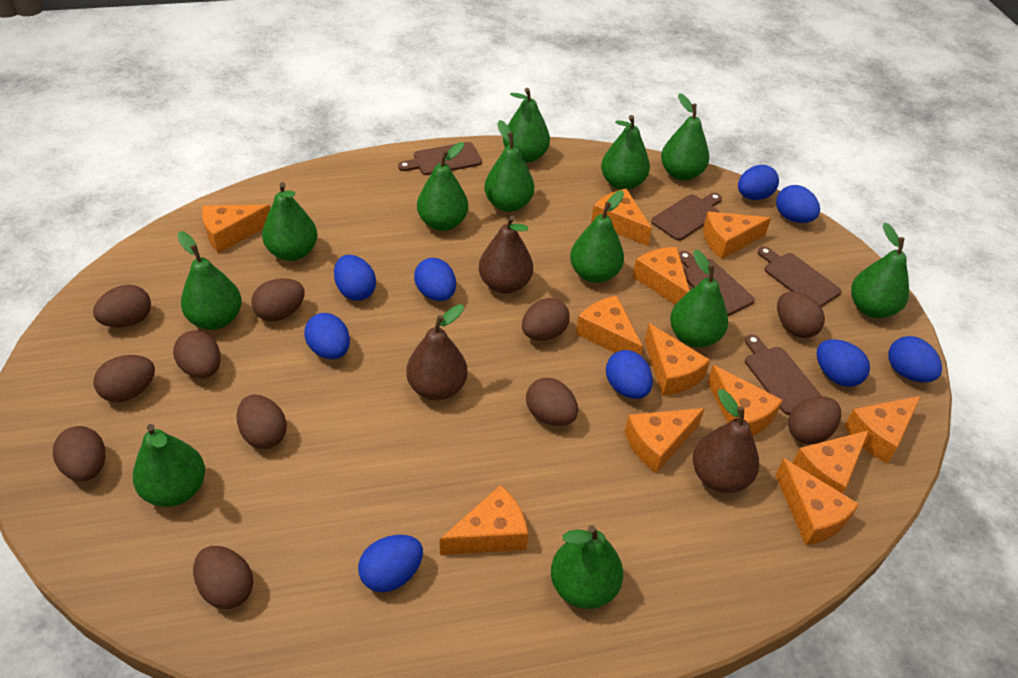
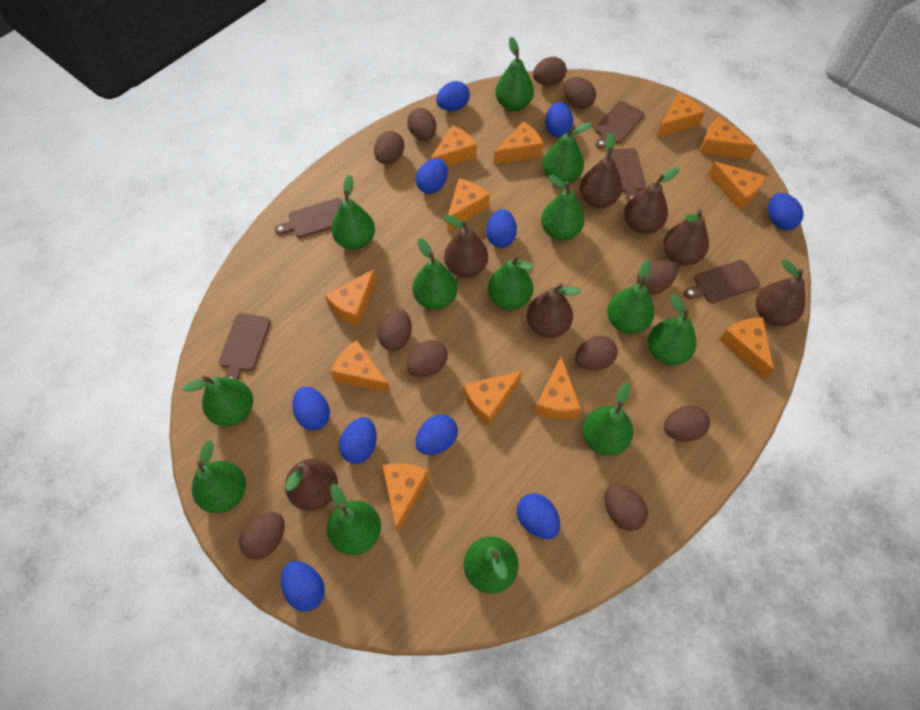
blue egg: 9 -> 10
brown pear: 3 -> 7
green pear: 12 -> 13

